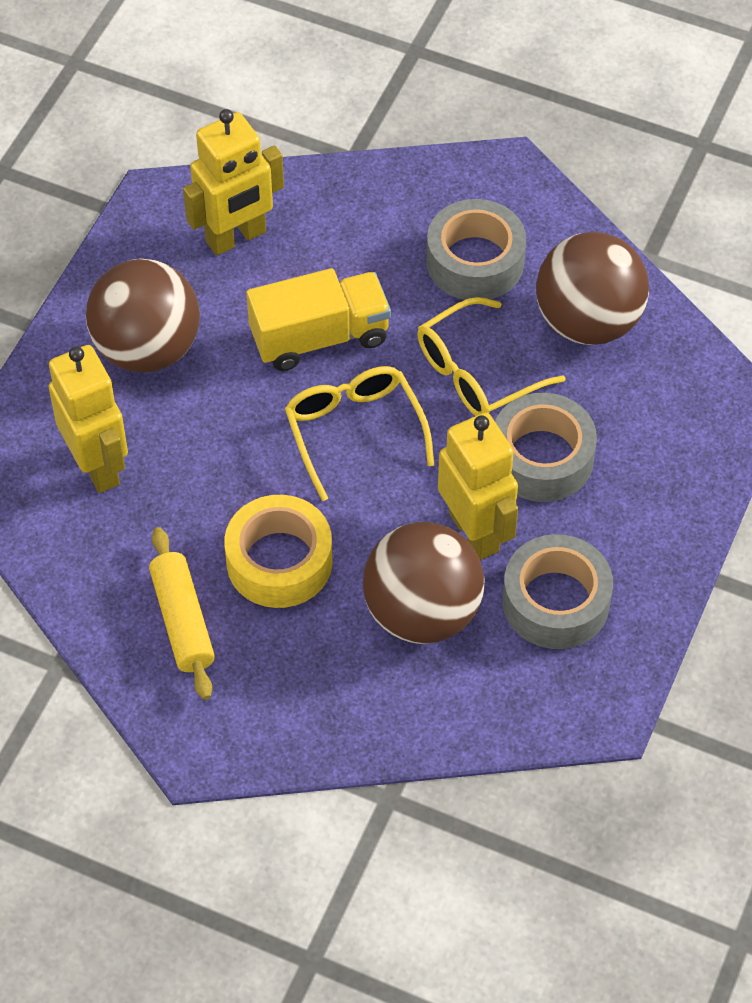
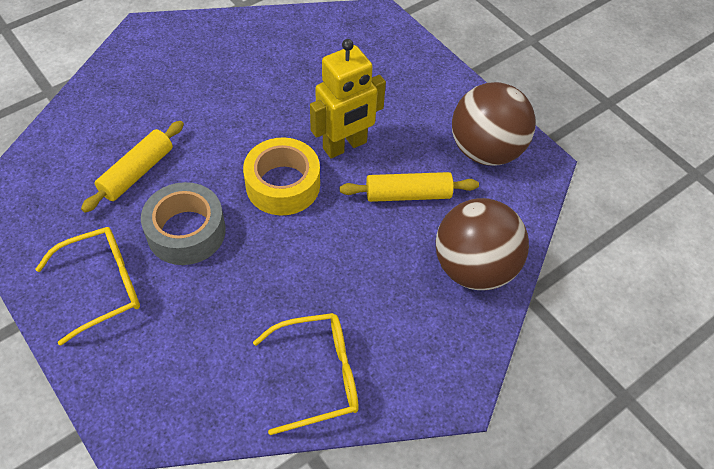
brown ball: 3 -> 2
grey tape: 3 -> 1
yellow robot: 3 -> 1
yellow rolling pin: 1 -> 2
yellow truck: 1 -> 0

